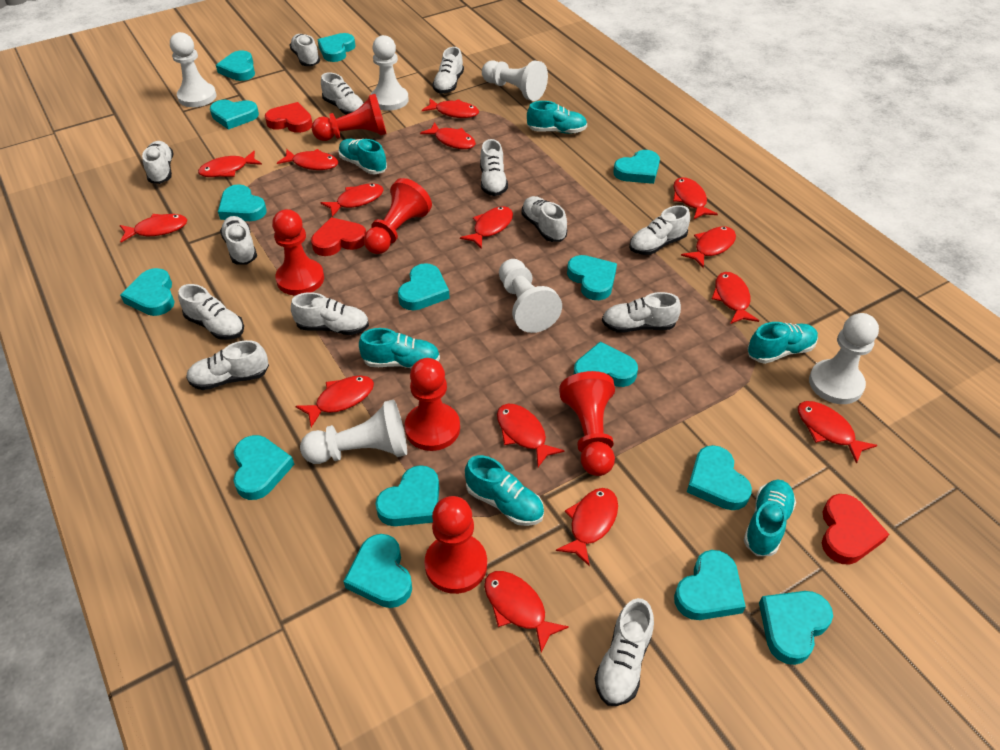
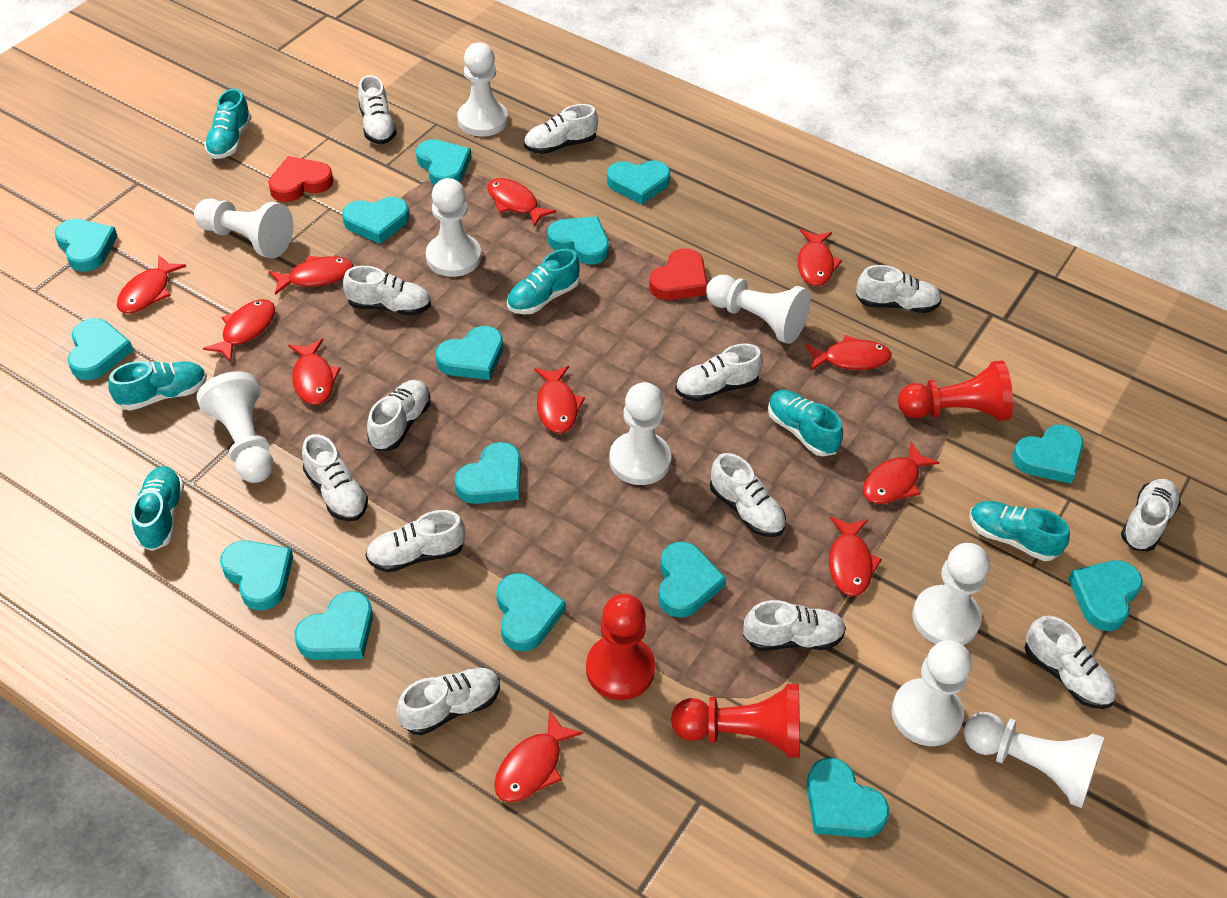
red fish: 15 -> 11
red heart: 3 -> 2
red pawn: 6 -> 3
white pawn: 6 -> 9

